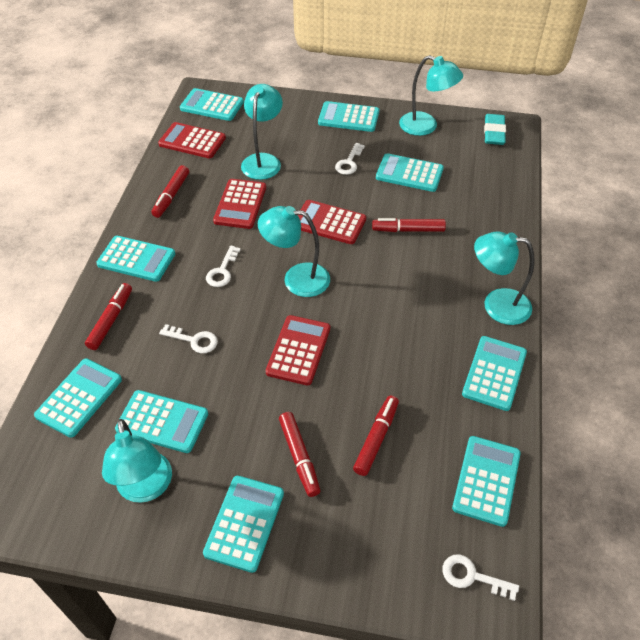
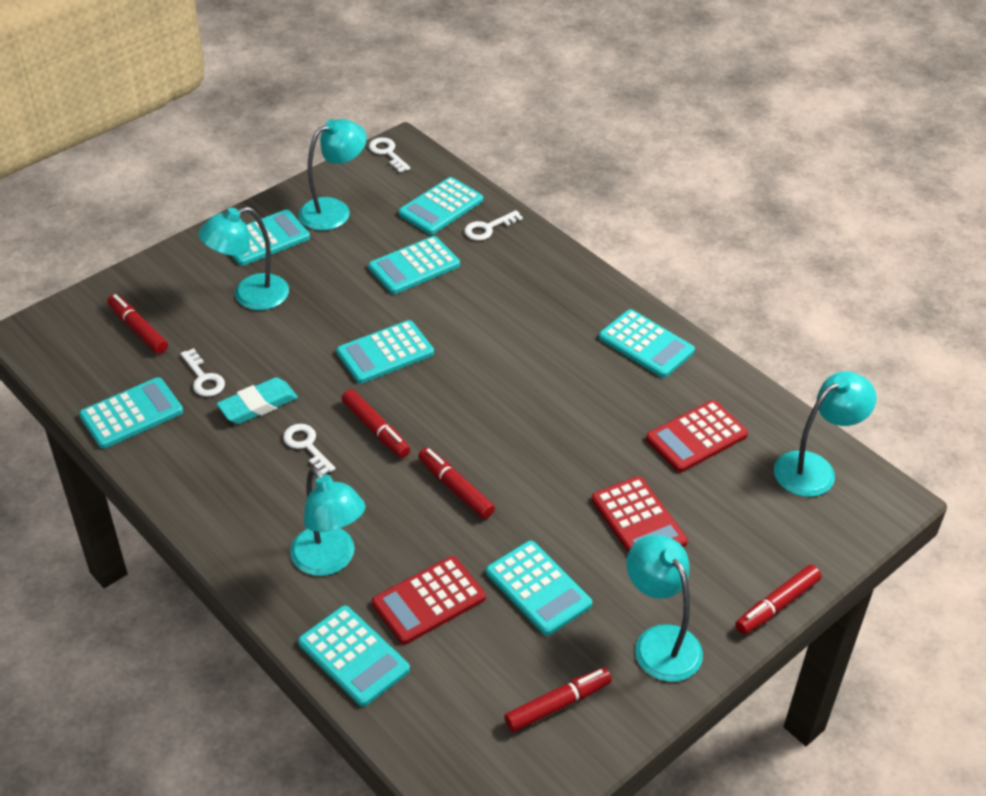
red calculator: 4 -> 3
turquoise calculator: 9 -> 8

